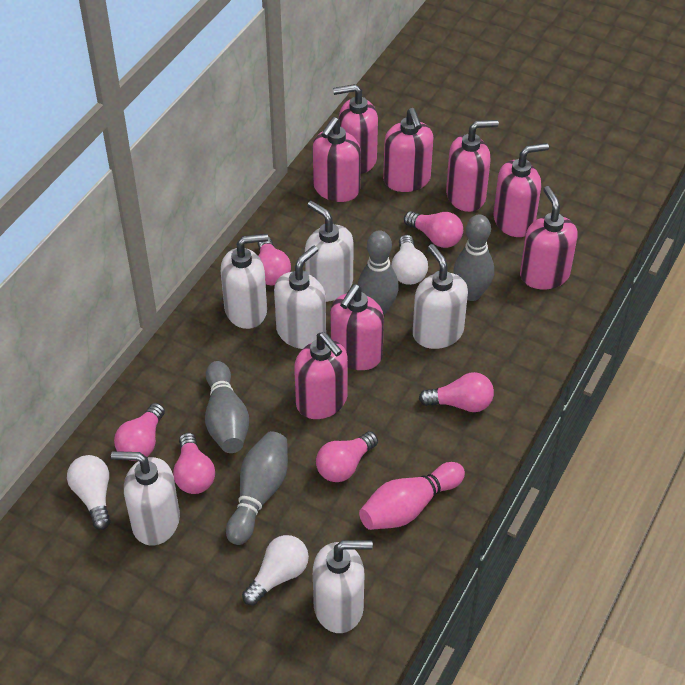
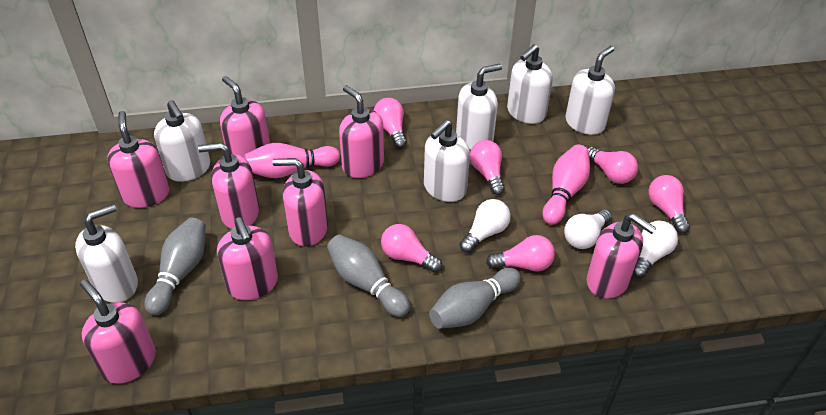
grey bowling pin: 4 -> 3
pink bowling pin: 1 -> 2

